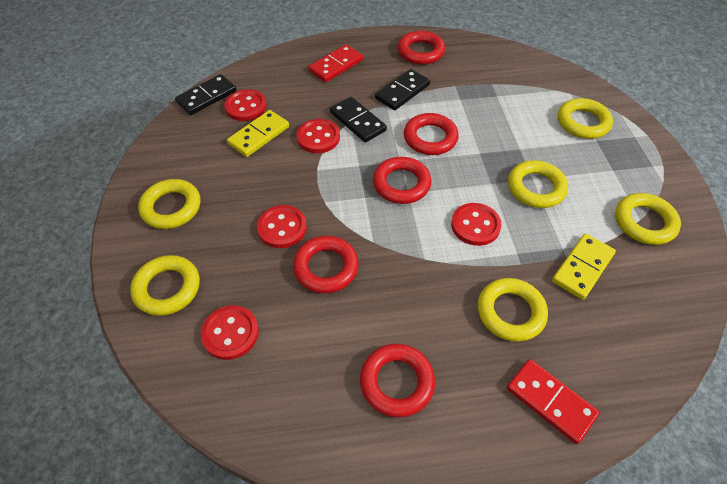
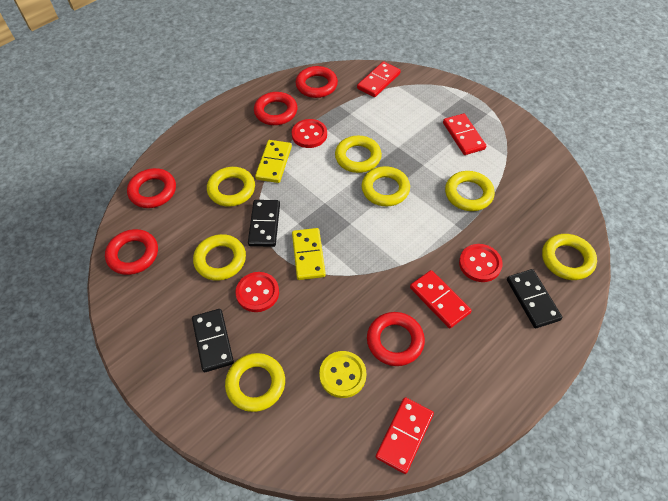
red button: 5 -> 3
red domino: 2 -> 4
yellow button: 0 -> 1
yellow ring: 6 -> 7

